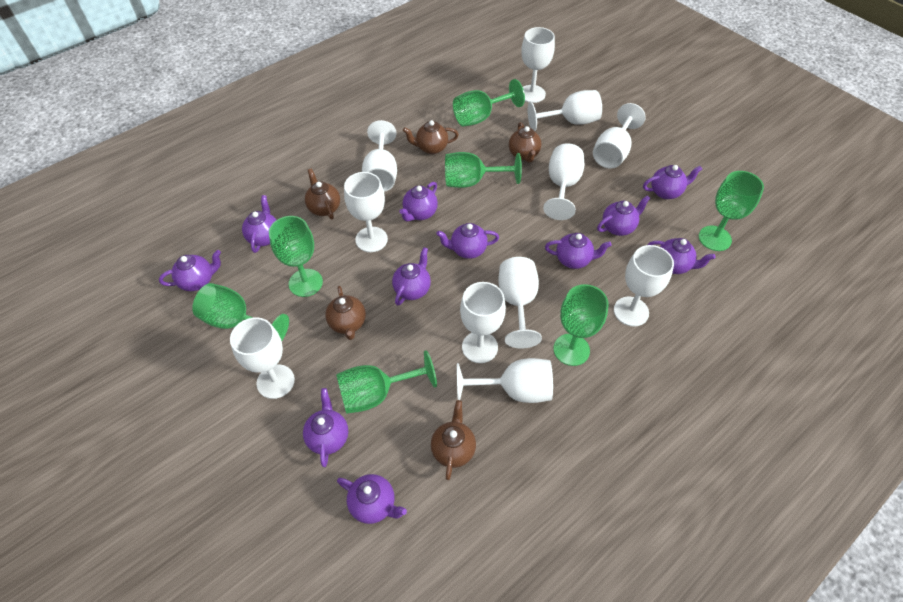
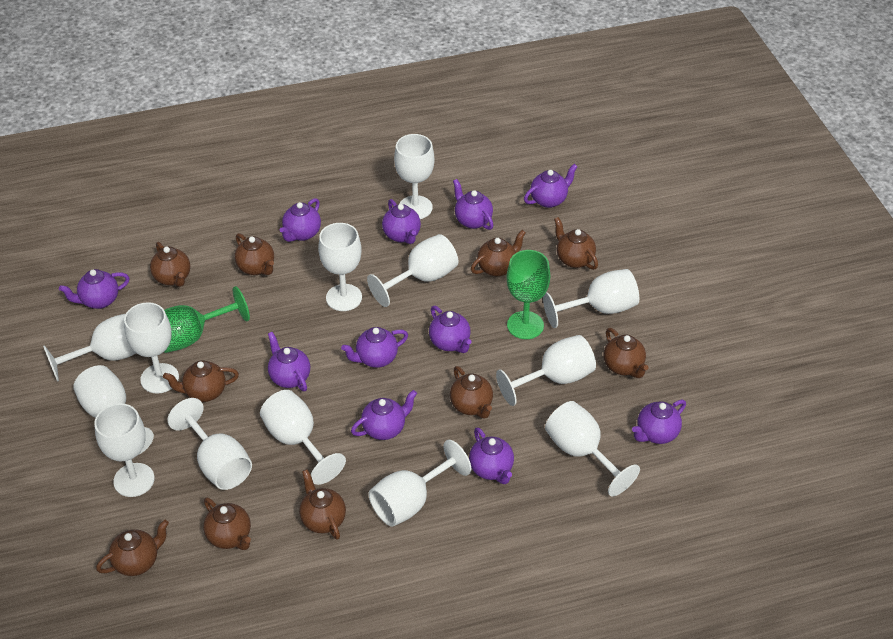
brown teapot: 5 -> 10
green goblet: 7 -> 2
white goblet: 11 -> 13

